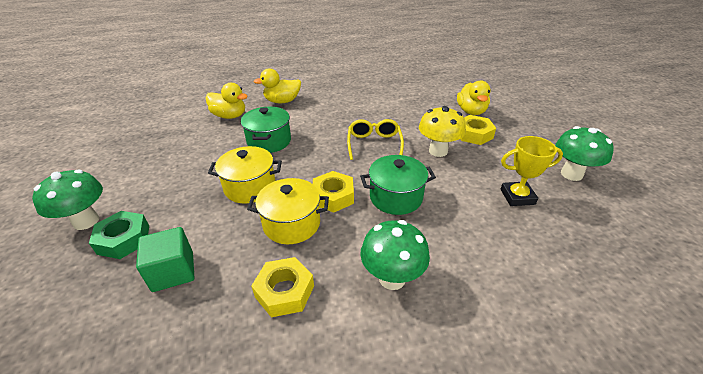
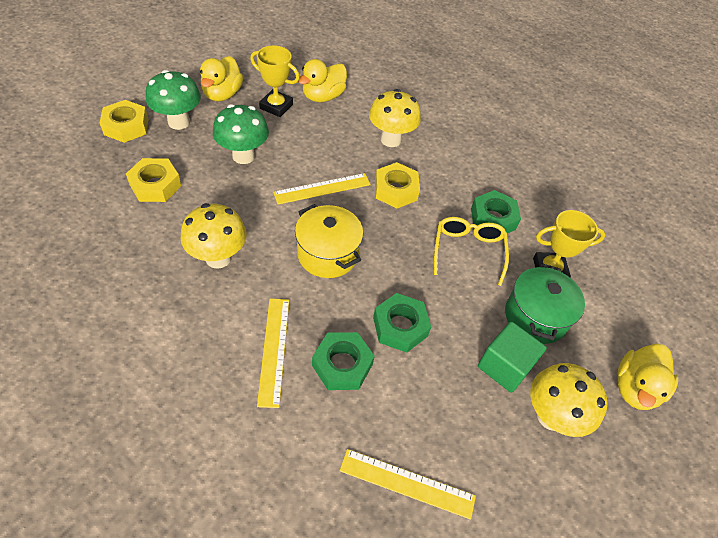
green mushroom: 3 -> 2
green nut: 1 -> 3
green pot: 2 -> 1
yellow mushroom: 1 -> 3
yellow pot: 2 -> 1
yellow ruler: 0 -> 3
yellow trophy: 1 -> 2

